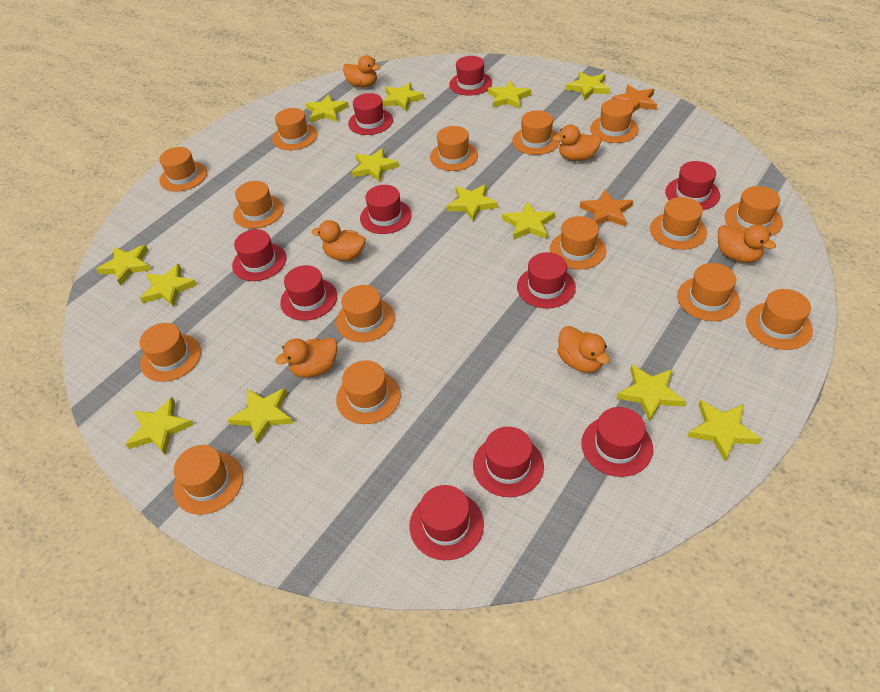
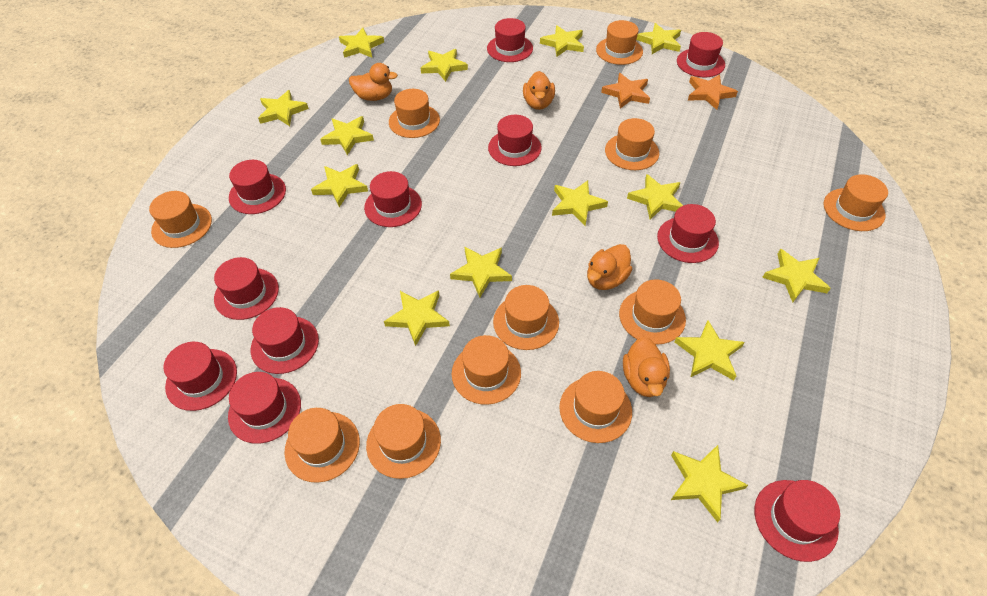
orange duck: 6 -> 4
orange hat: 15 -> 11
red hat: 10 -> 11
yellow star: 13 -> 14

